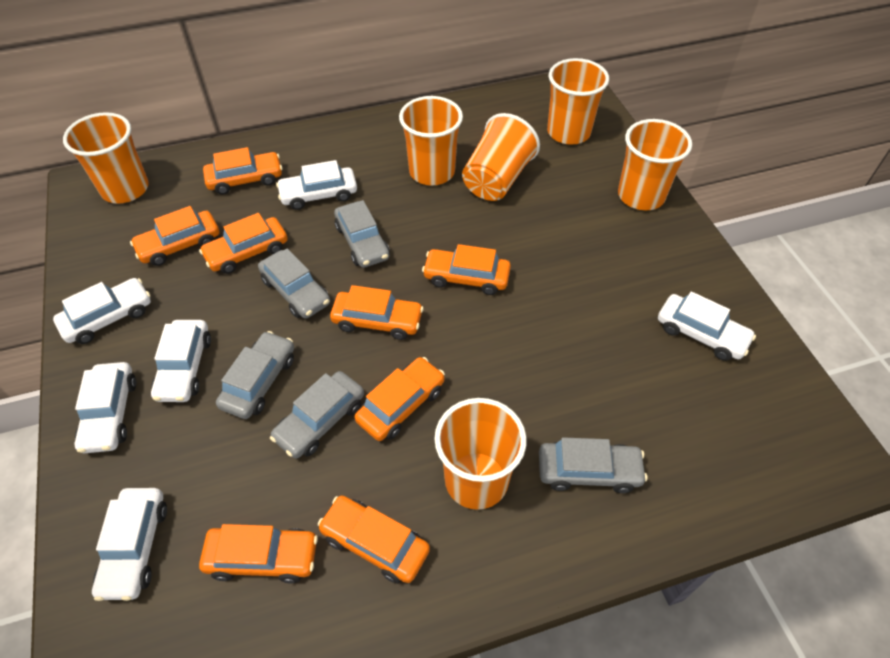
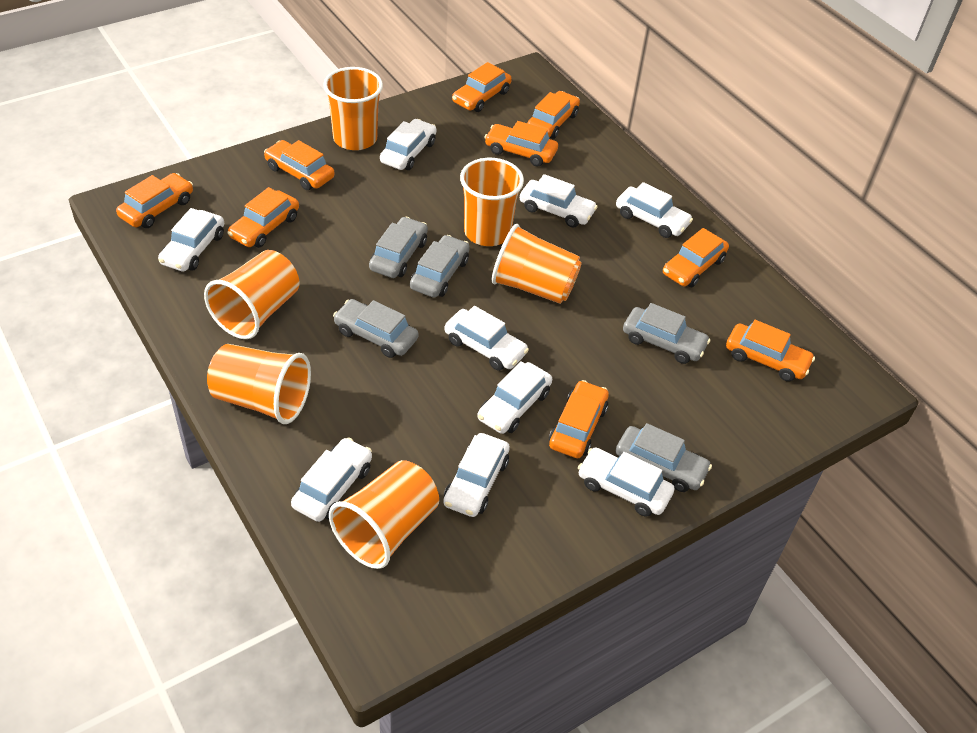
orange car: 8 -> 9
white car: 6 -> 9

